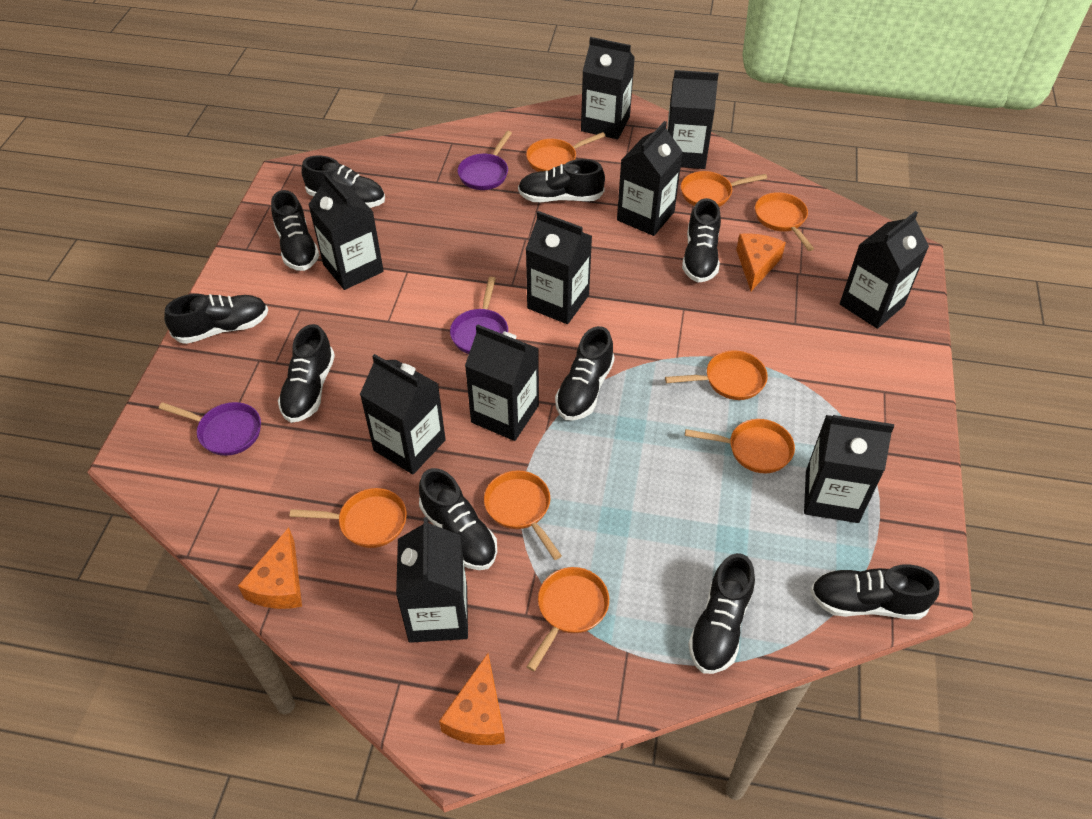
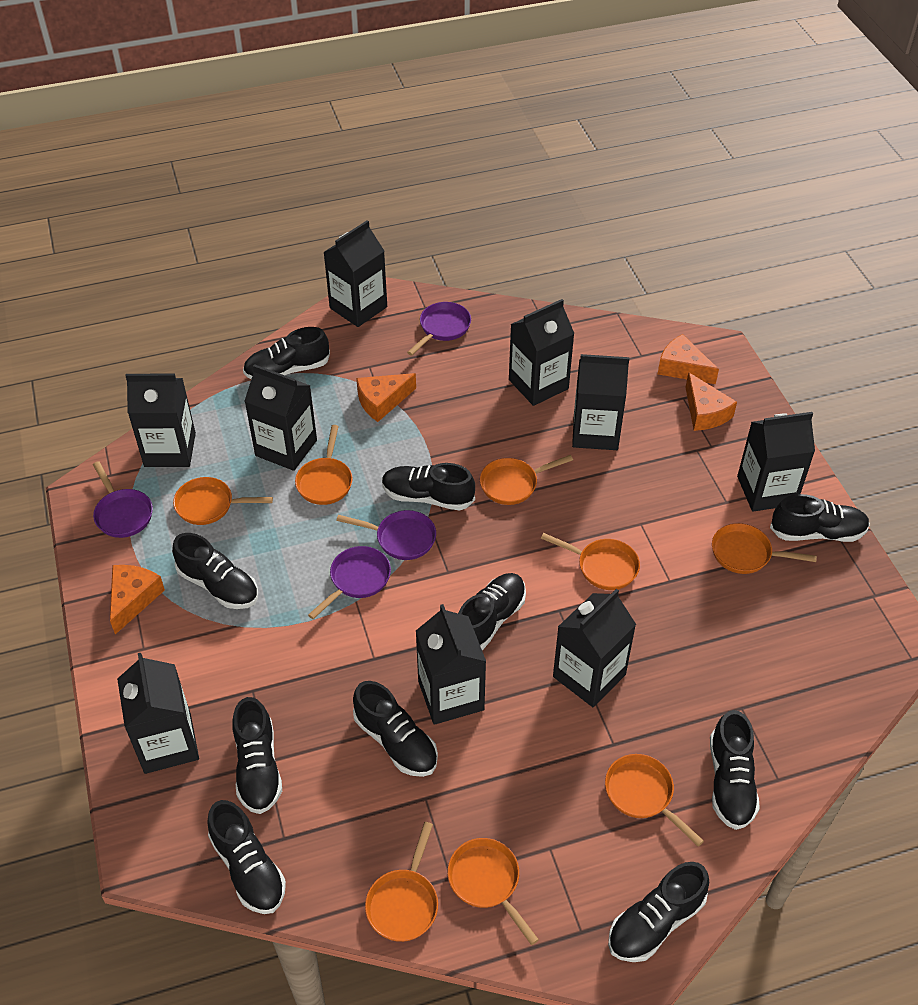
black carton: 10 -> 9
orange cheese: 3 -> 4
purple pan: 3 -> 4

